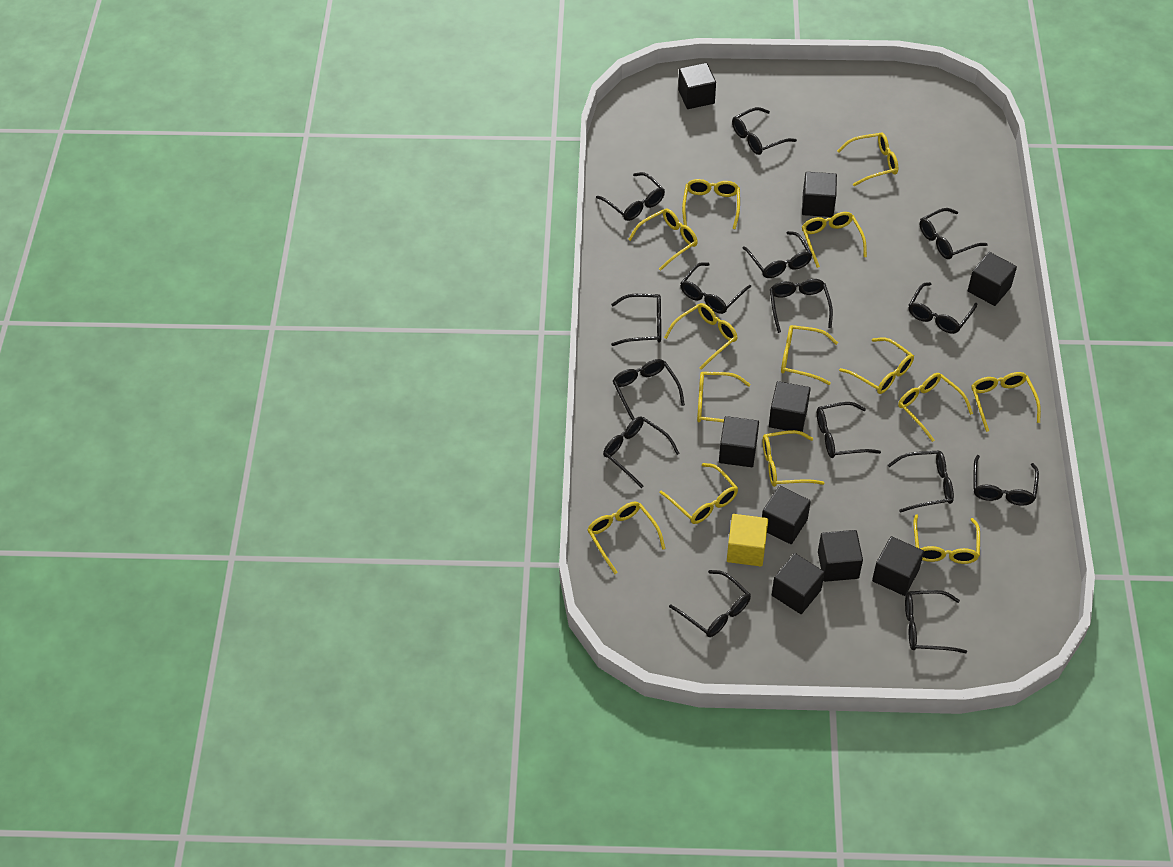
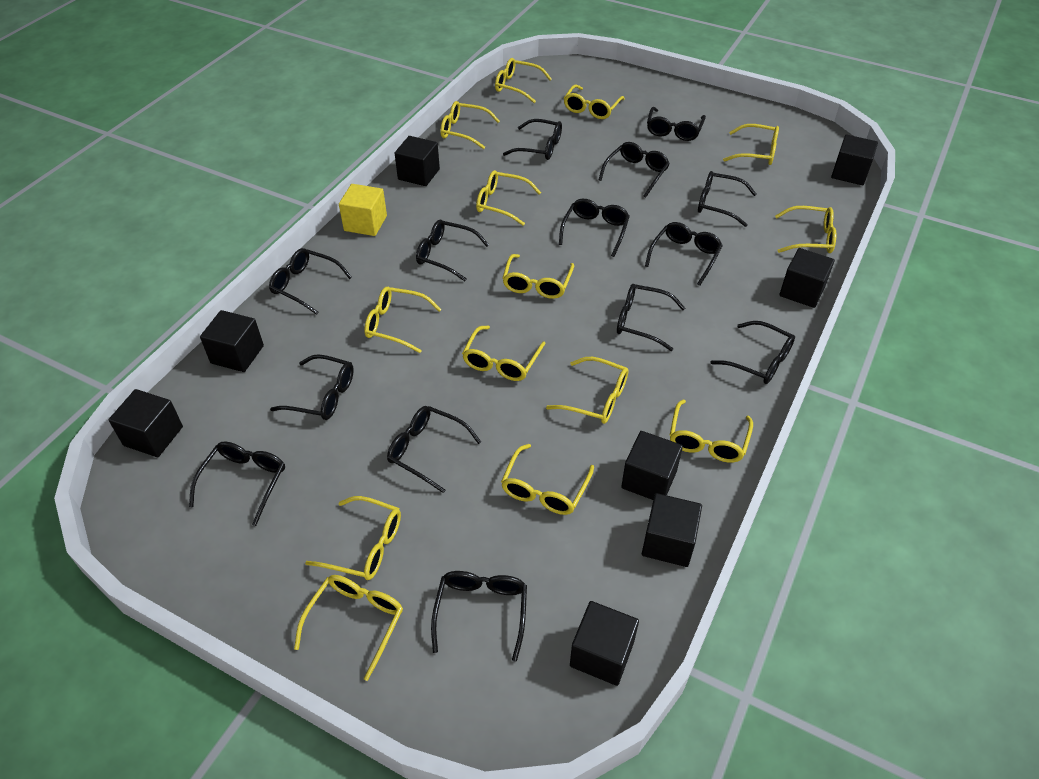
black cube: 9 -> 8
black glasses: 15 -> 14

